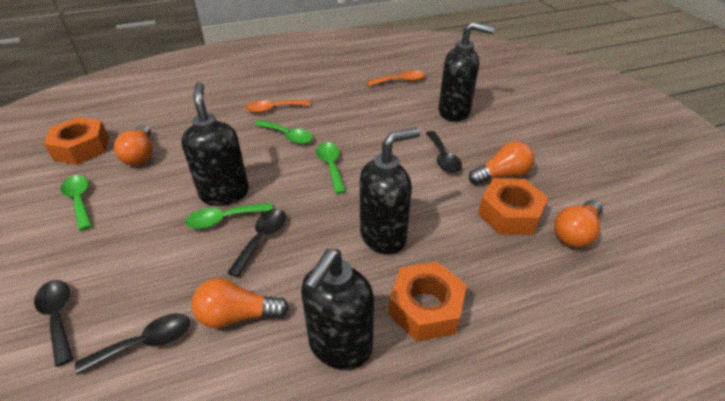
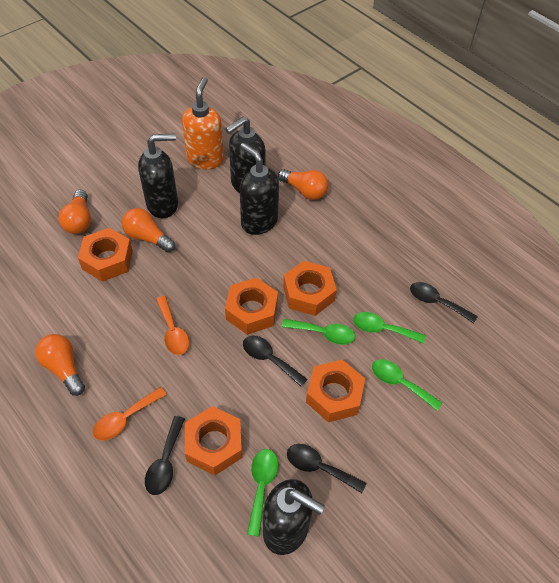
orange nut: 3 -> 5
orange soap dispenser: 0 -> 1

